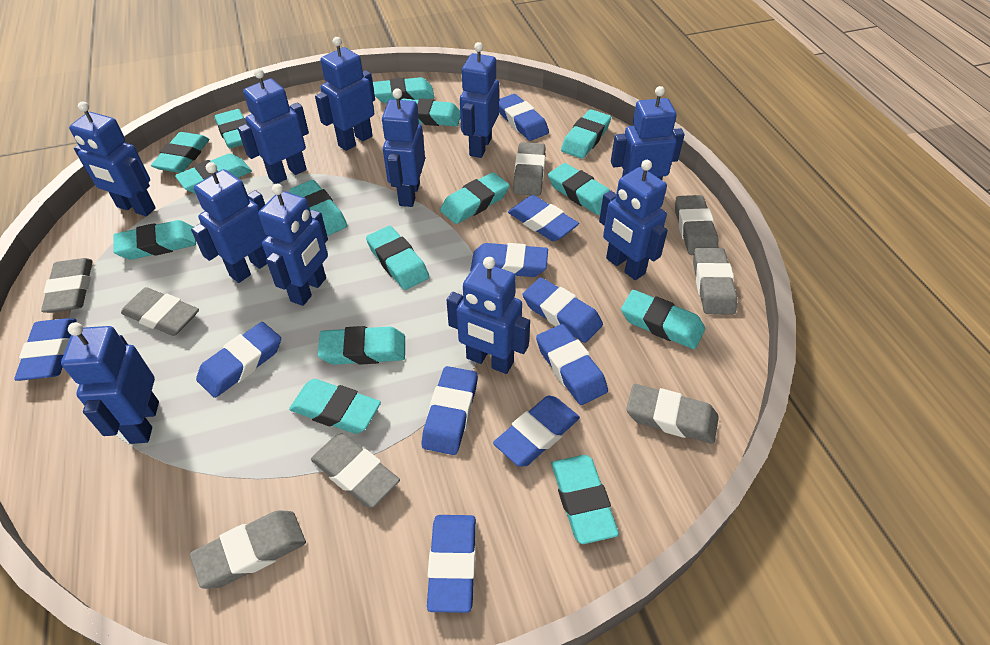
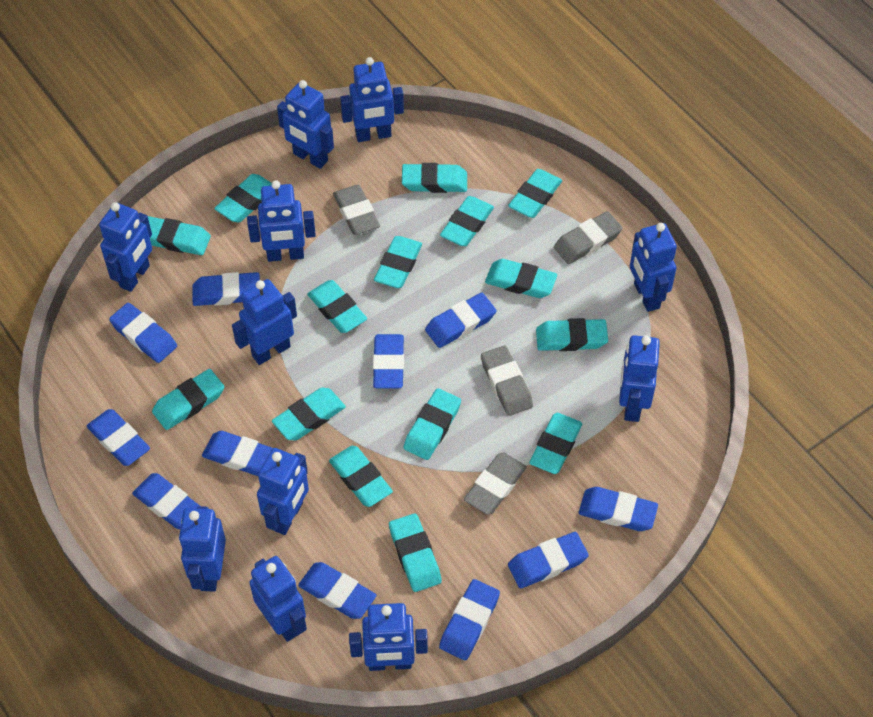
blue eraser: 10 -> 11
grey eraser: 8 -> 4

